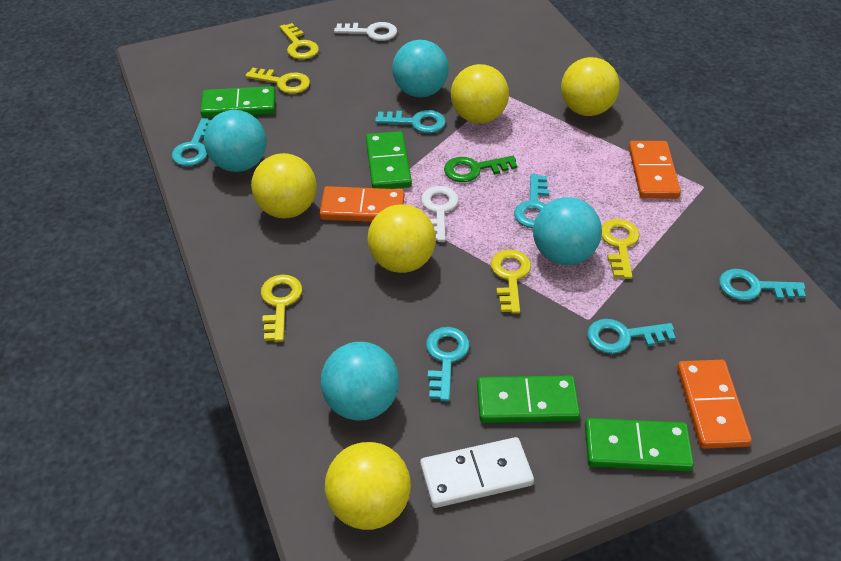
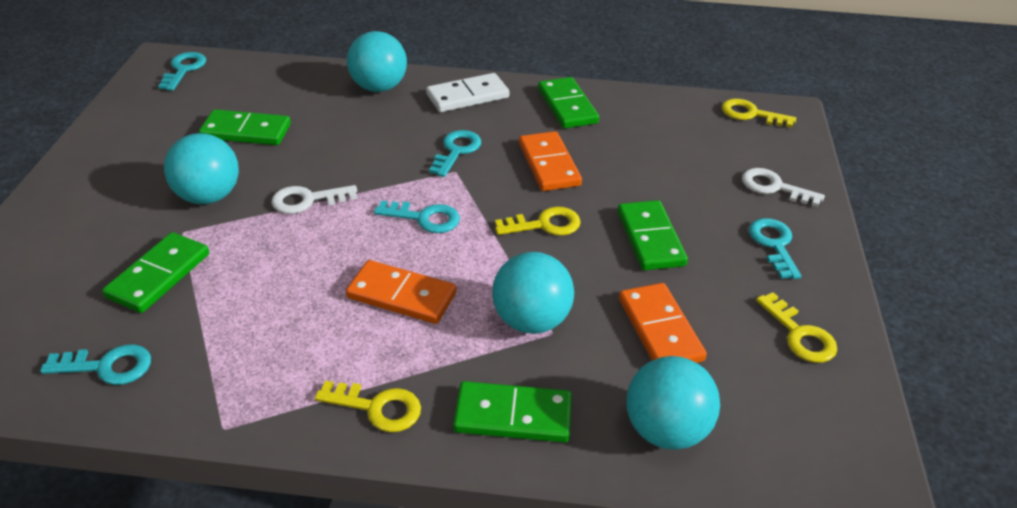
green domino: 4 -> 5
green key: 1 -> 0
turquoise key: 6 -> 5
yellow ball: 5 -> 0
yellow key: 5 -> 4

